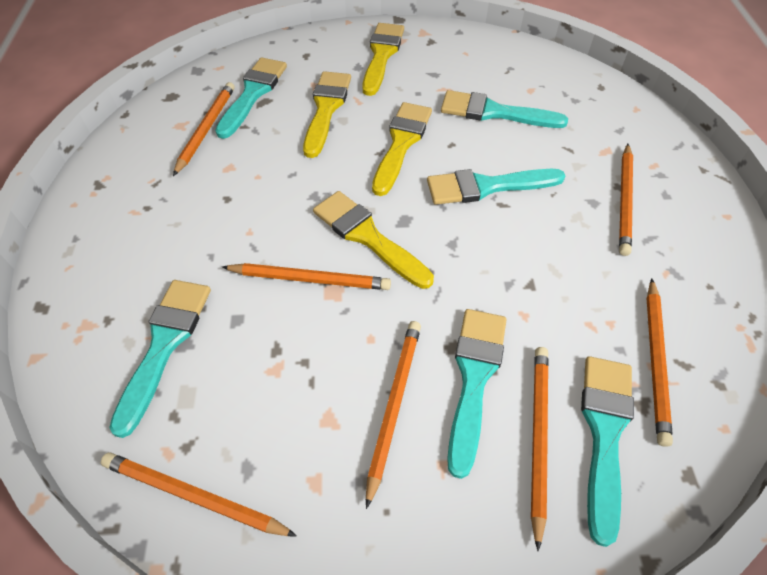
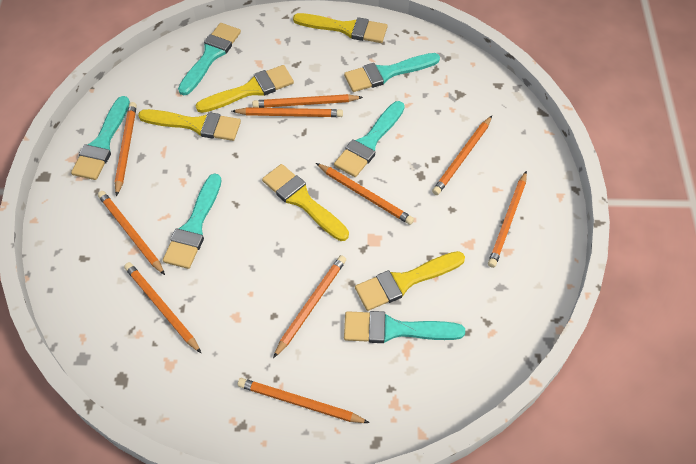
orange pencil: 7 -> 10
yellow brush: 4 -> 5

